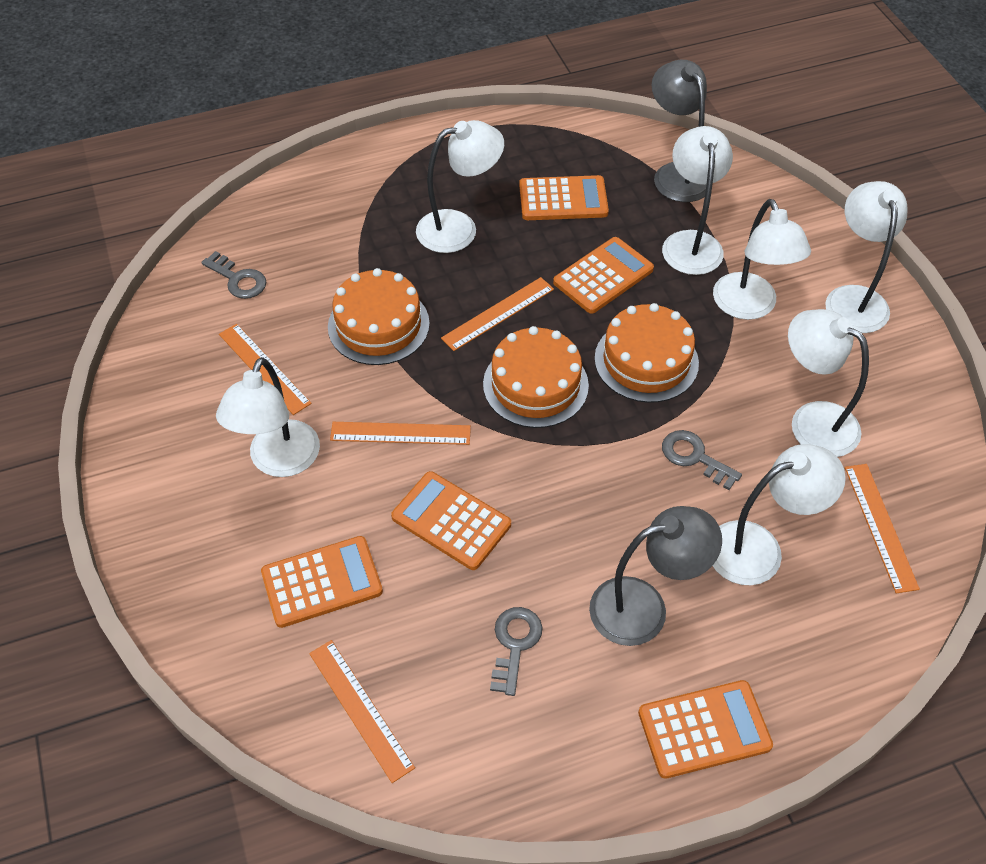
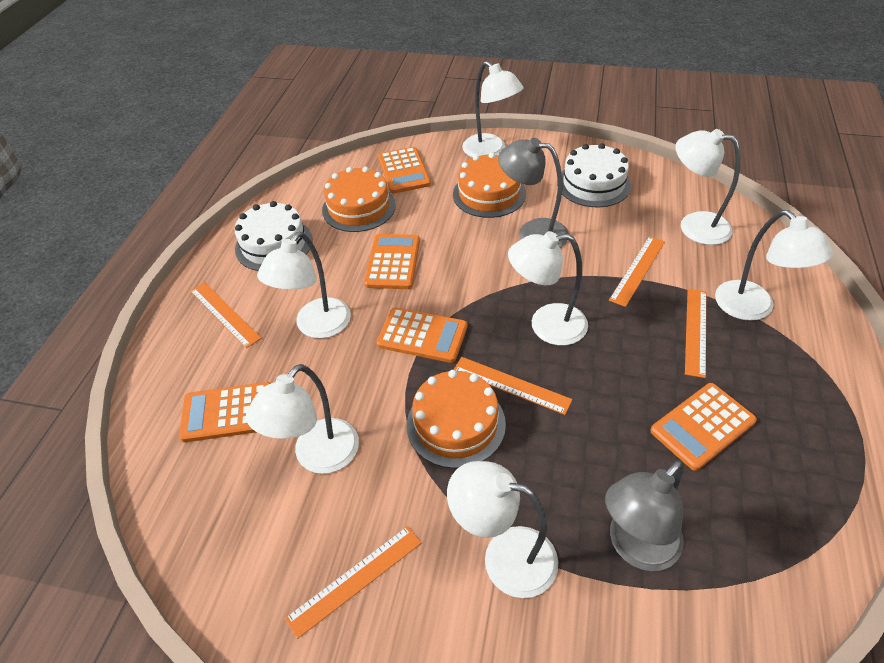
grey key: 3 -> 0
white cake: 0 -> 2

